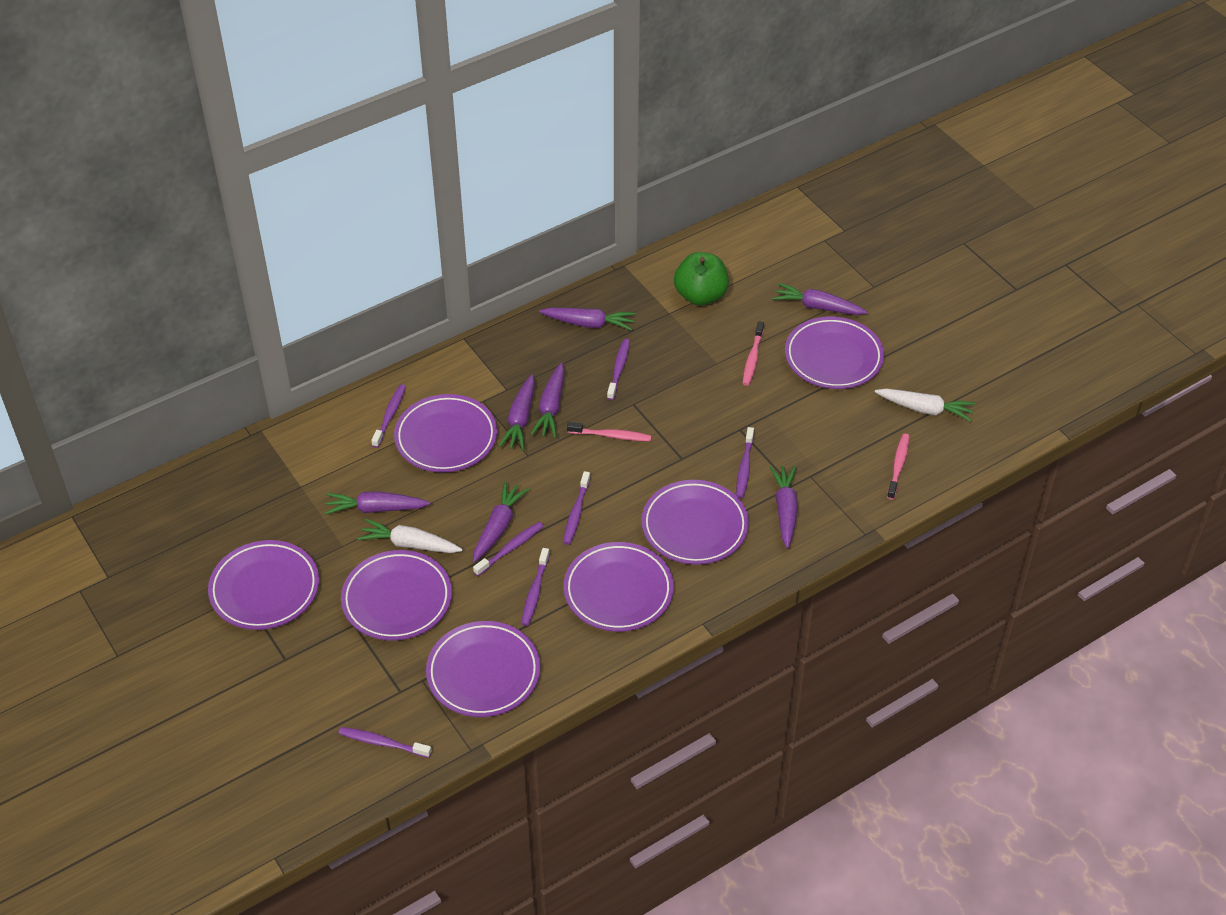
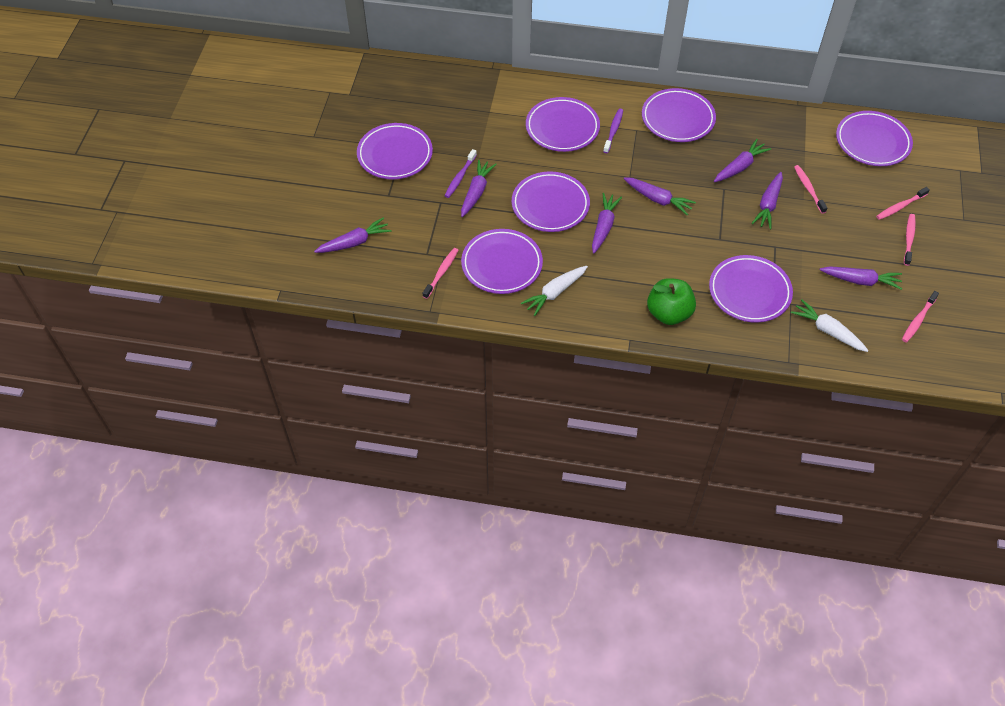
pink toothbrush: 3 -> 5
purple toothbrush: 7 -> 2

